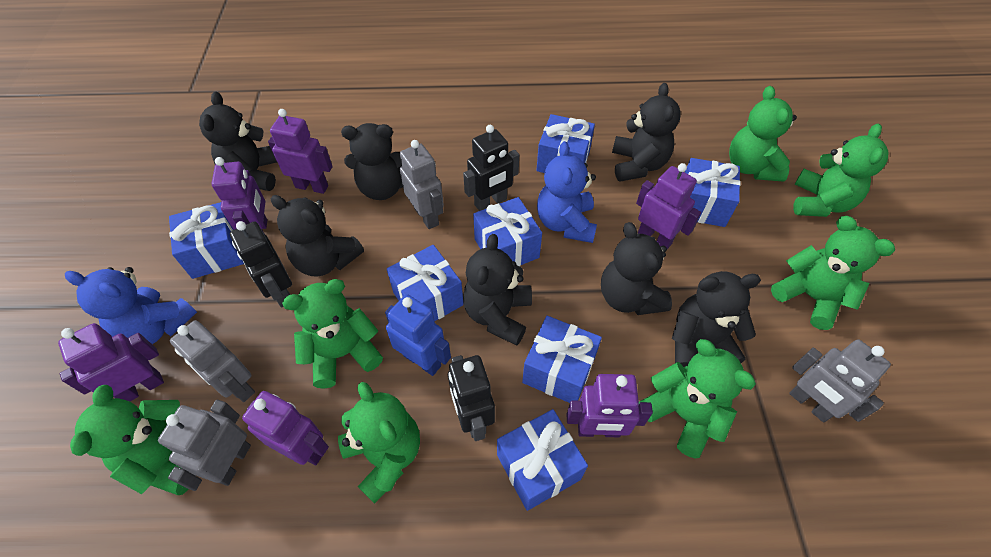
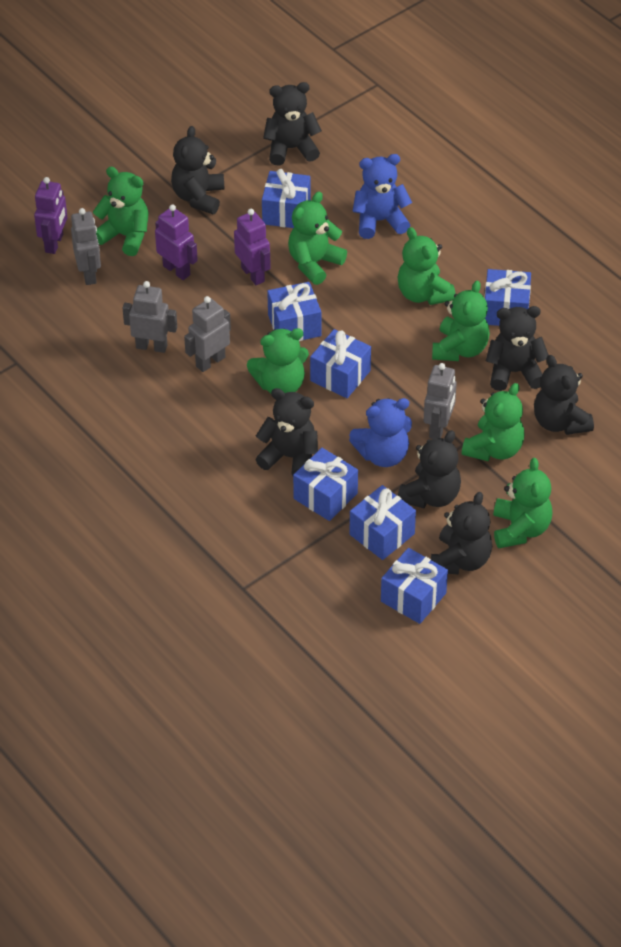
black robot: 3 -> 0
blue robot: 1 -> 0
purple robot: 6 -> 3

